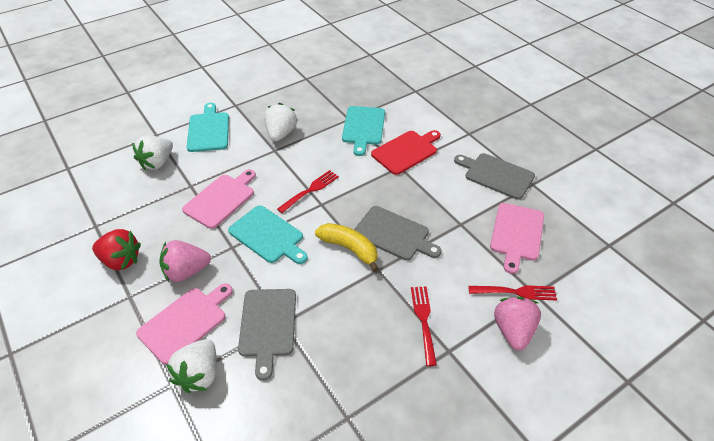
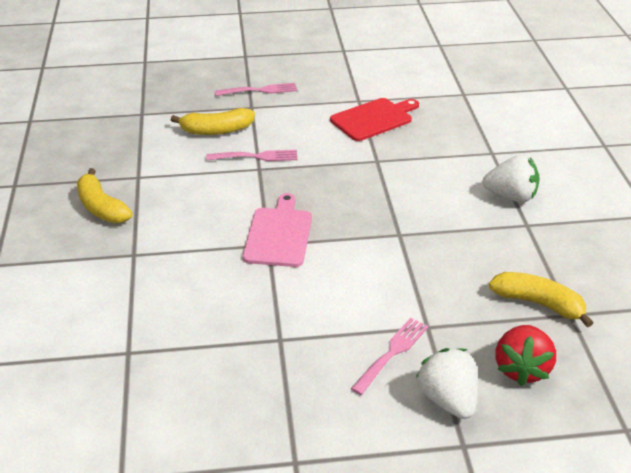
grey cutting board: 3 -> 0
pink cutting board: 3 -> 1
pink fork: 0 -> 3
pink strawberry: 2 -> 0
red fork: 3 -> 0
turquoise cutting board: 3 -> 0
white strawberry: 3 -> 2
yellow banana: 1 -> 3

